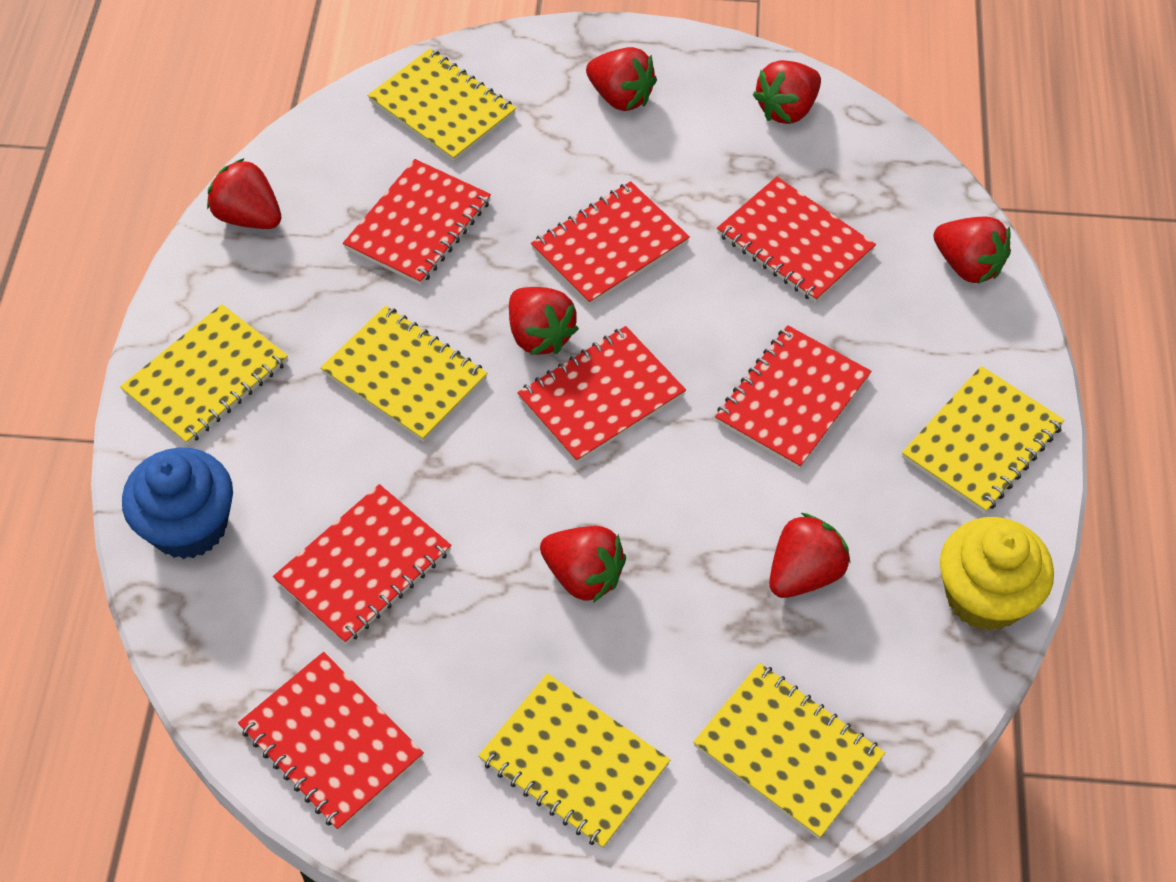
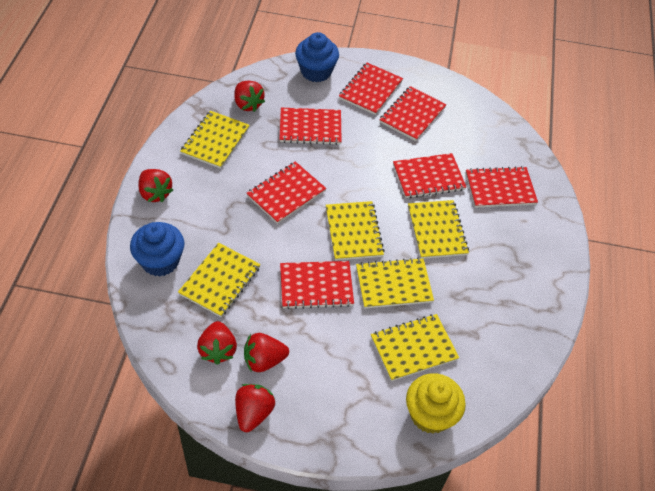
blue cupcake: 1 -> 2
red strawberry: 7 -> 5

